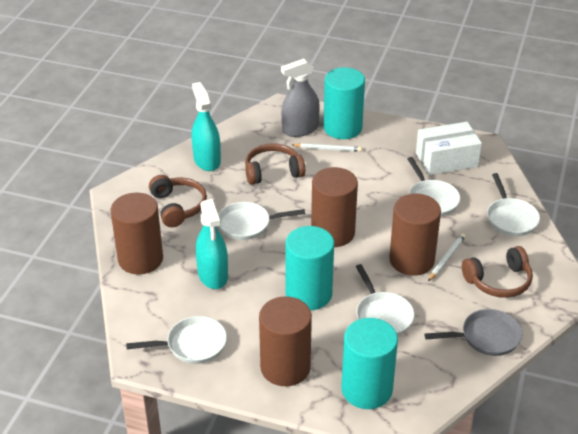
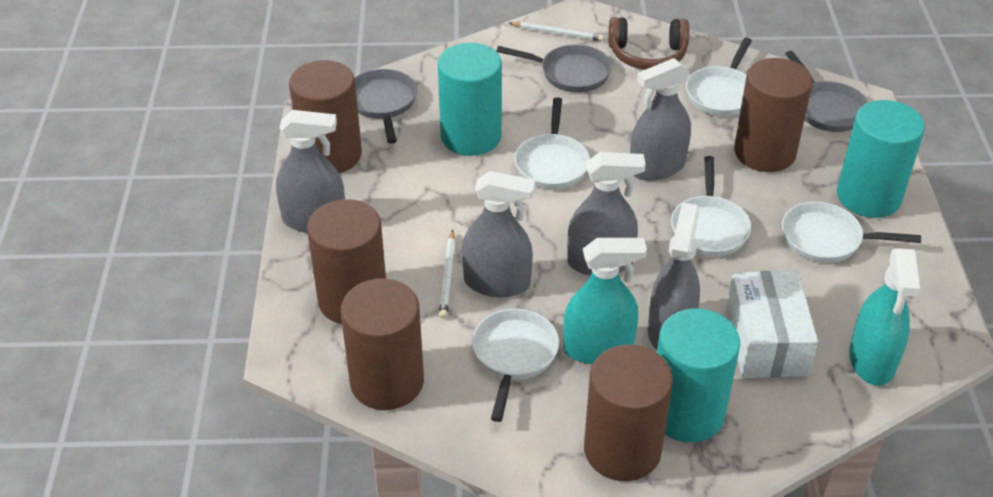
brown cylinder: 4 -> 5
brown headphones: 3 -> 1
grey pan: 1 -> 3
grey spray bottle: 1 -> 5

